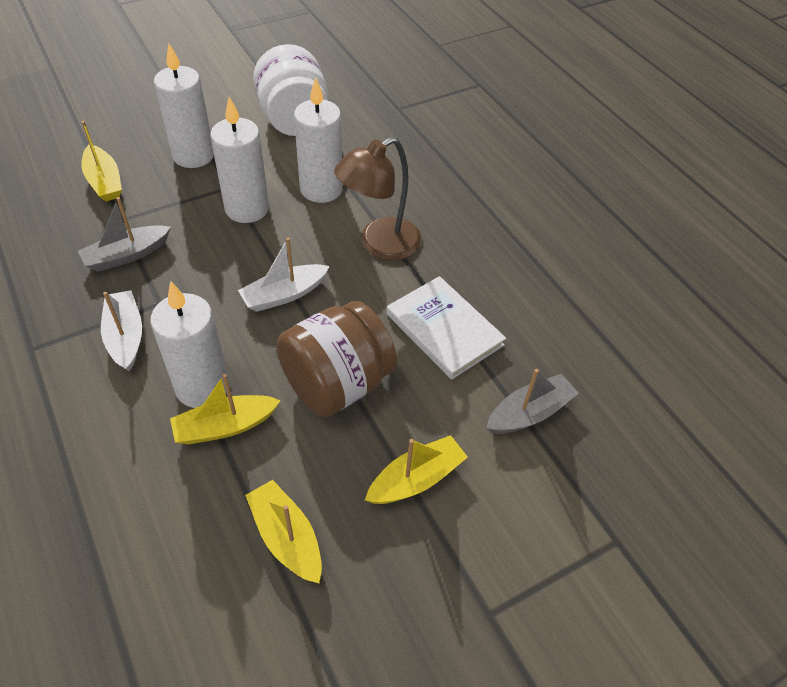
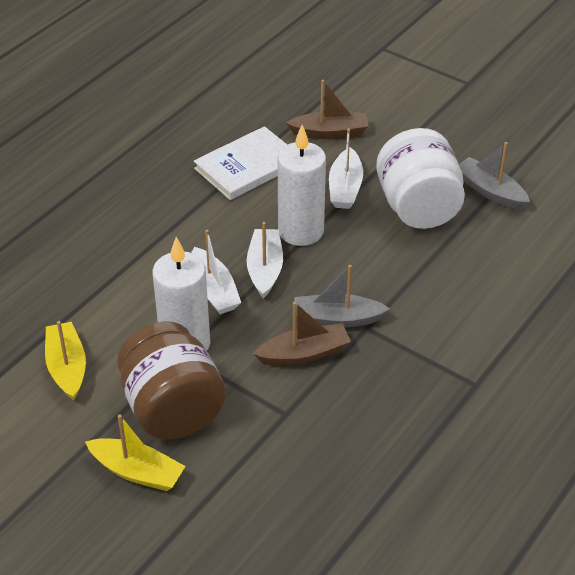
brown boat: 0 -> 2
brown lamp: 1 -> 0
white boat: 2 -> 3
white candle: 4 -> 2
yellow boat: 4 -> 2

